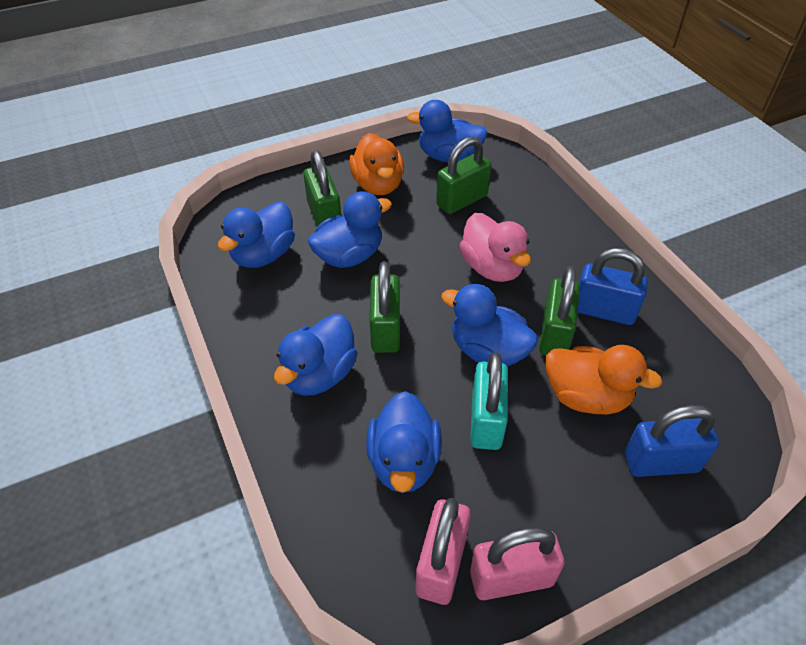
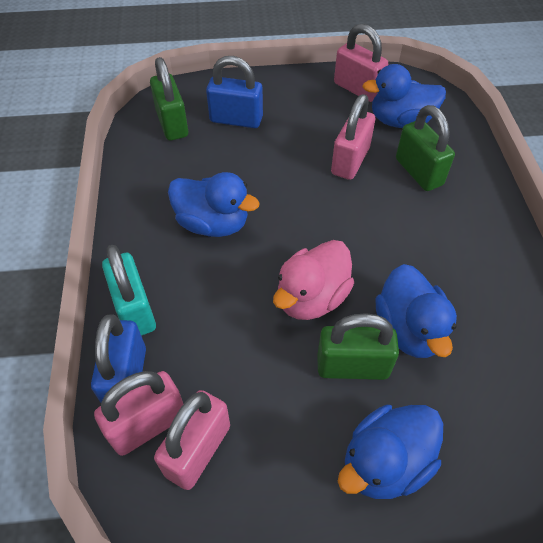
blue duck: 6 -> 4
green padlock: 4 -> 3
orange duck: 2 -> 0
pink padlock: 2 -> 4

